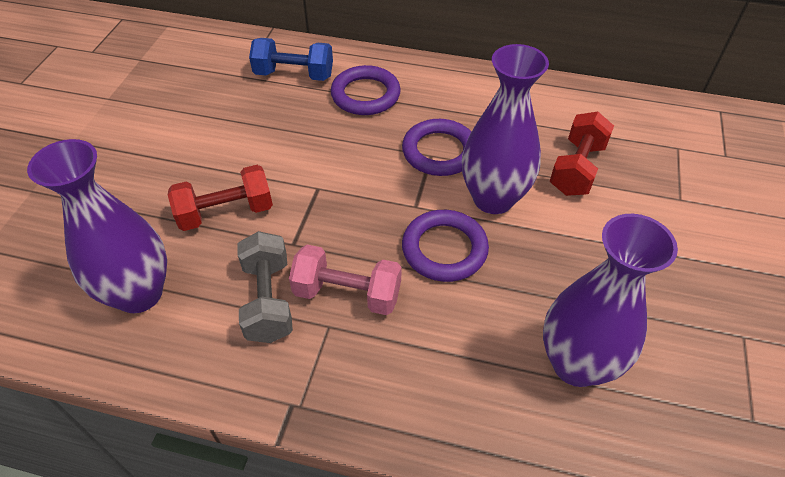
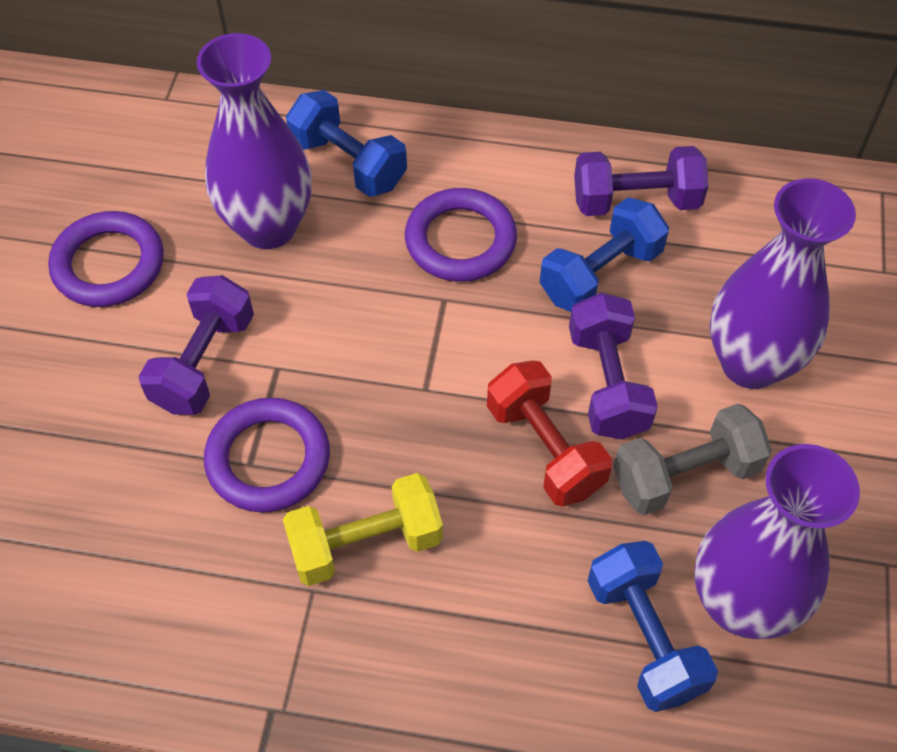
blue dumbbell: 1 -> 3
pink dumbbell: 1 -> 0
purple dumbbell: 0 -> 3
red dumbbell: 2 -> 1
yellow dumbbell: 0 -> 1

